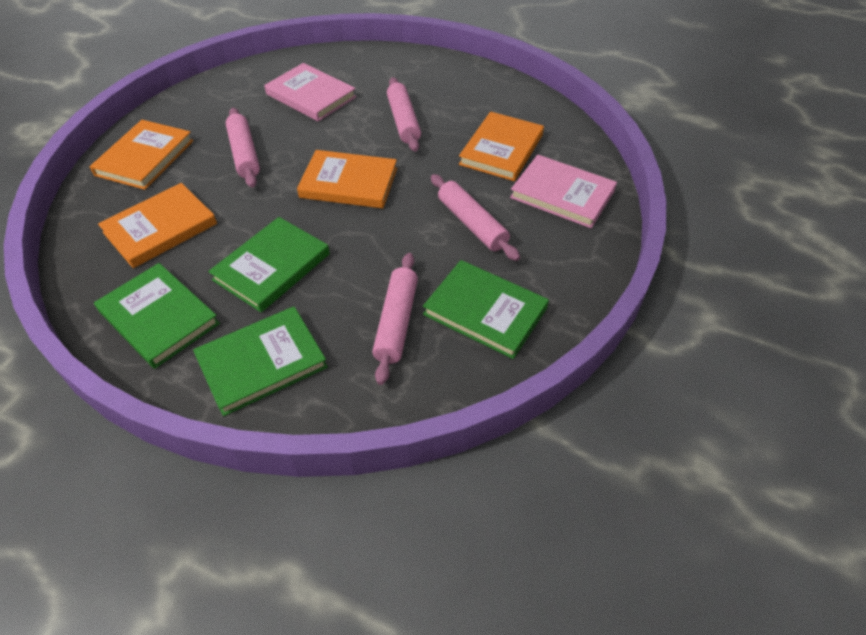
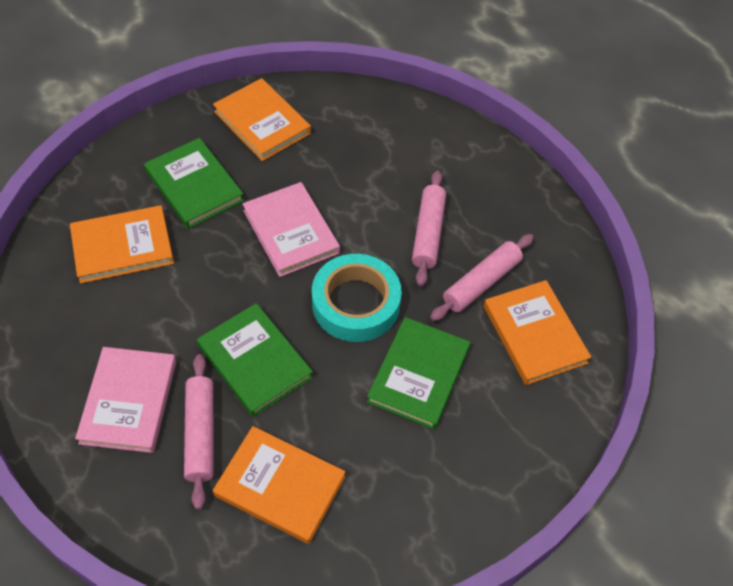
green book: 4 -> 3
pink rolling pin: 4 -> 3
turquoise tape: 0 -> 1

